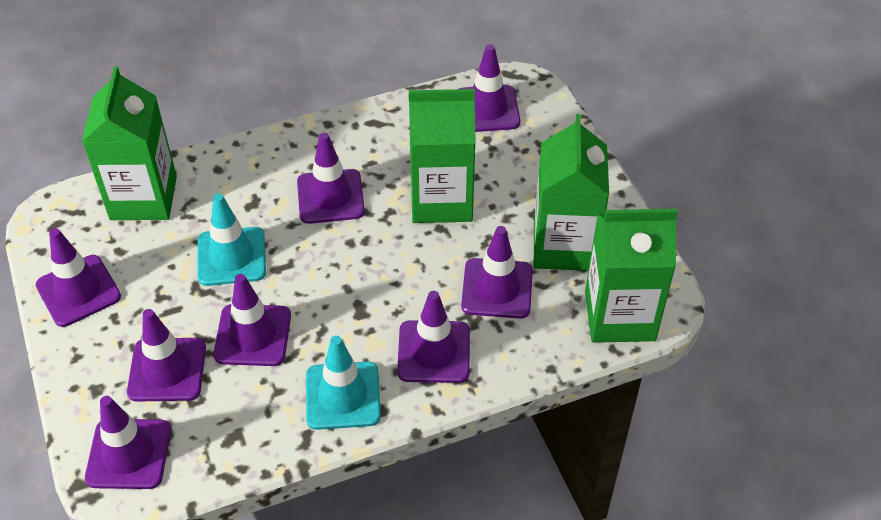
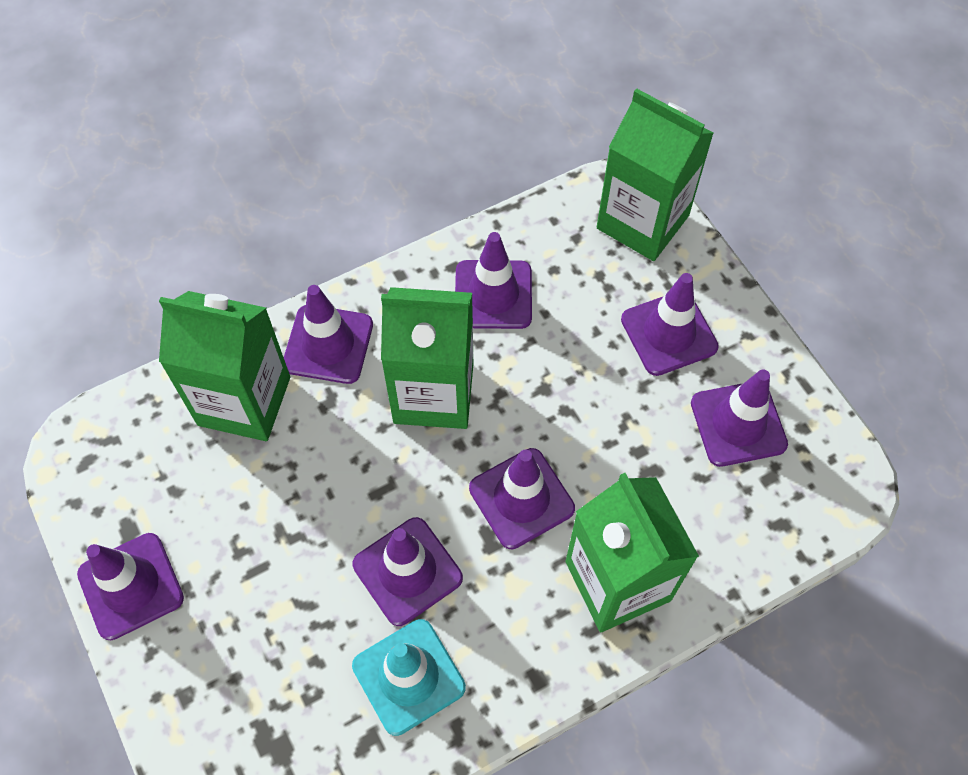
purple traffic cone: 8 -> 7
turquoise traffic cone: 2 -> 1

